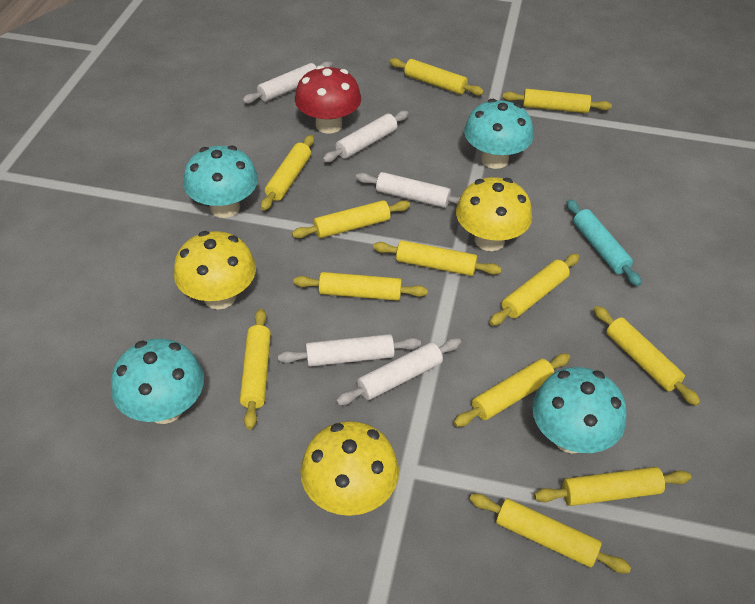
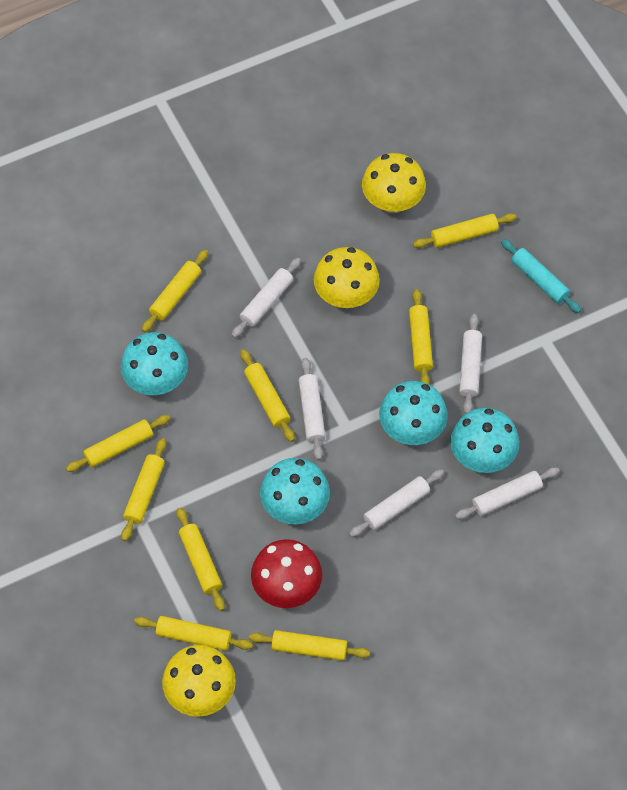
yellow rolling pin: 12 -> 9

